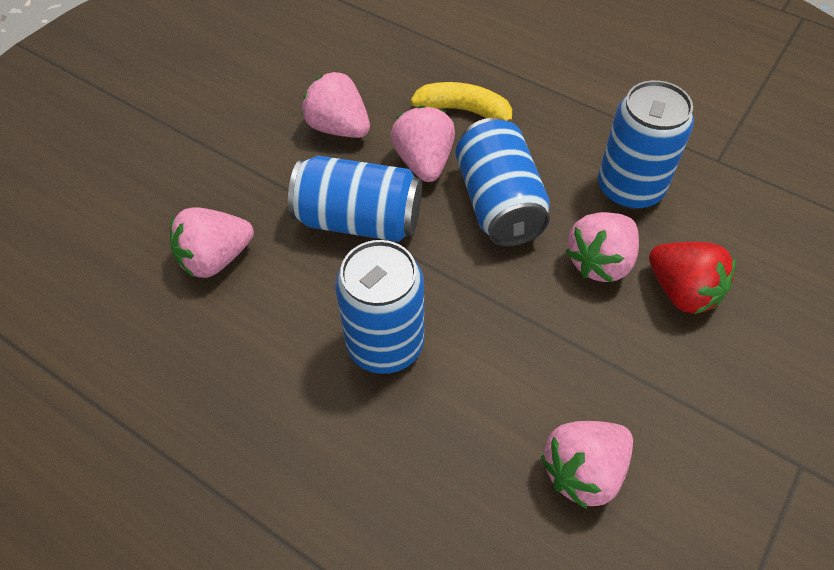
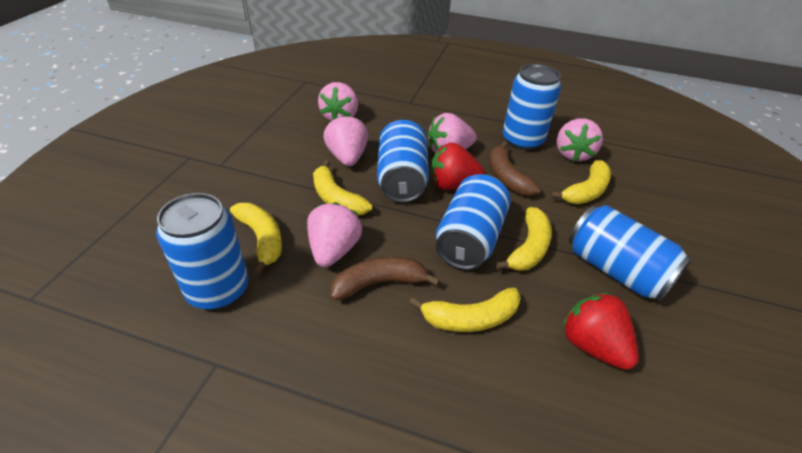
blue can: 4 -> 5
brown banana: 0 -> 2
red strawberry: 1 -> 2
yellow banana: 1 -> 5

